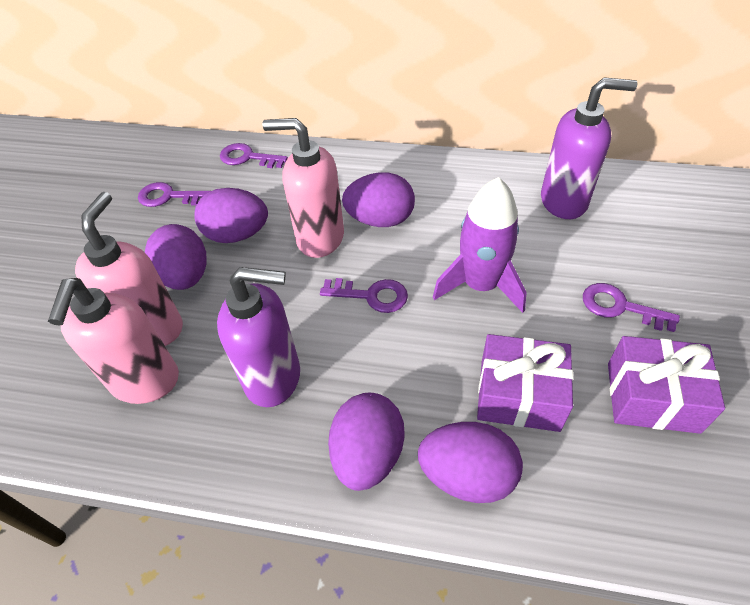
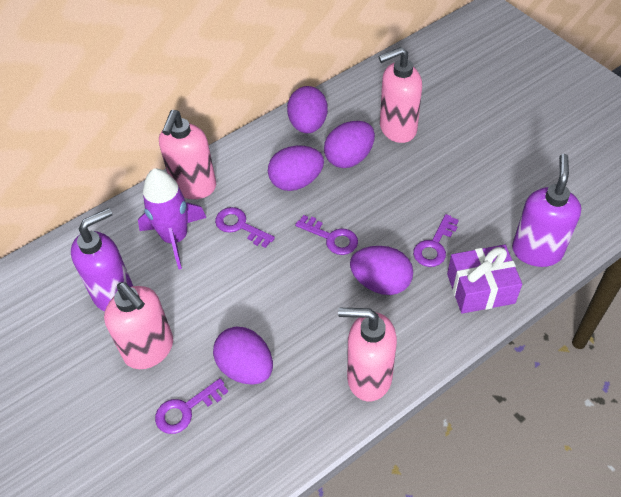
pink soap dispenser: 3 -> 4
purple gift: 2 -> 1

